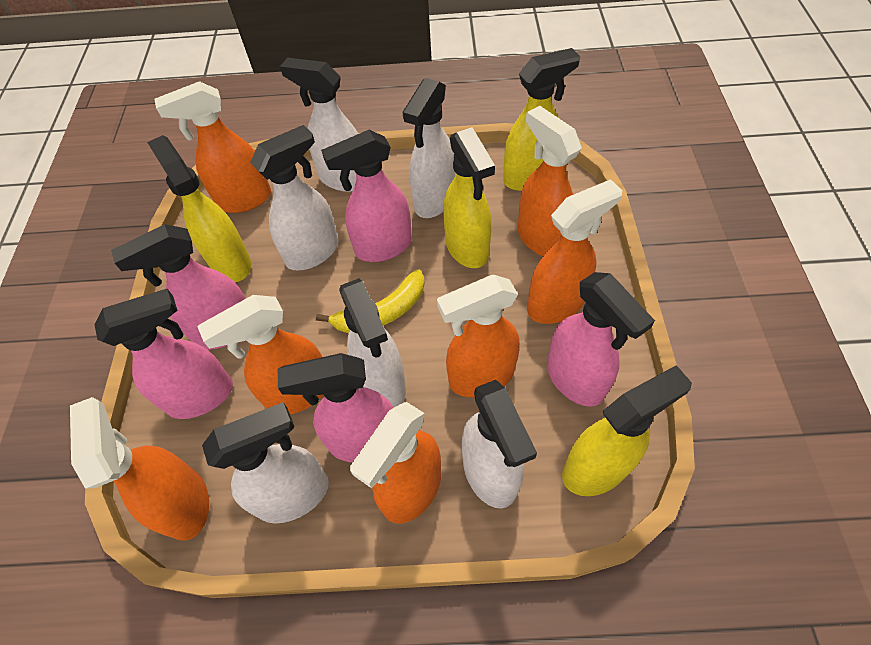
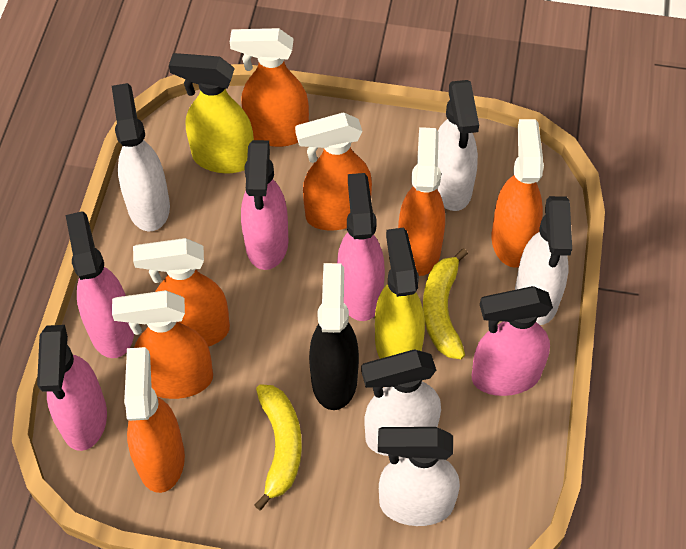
black spray bottle: 0 -> 1
white spray bottle: 6 -> 5
yellow banana: 1 -> 2
yellow spray bottle: 4 -> 2

